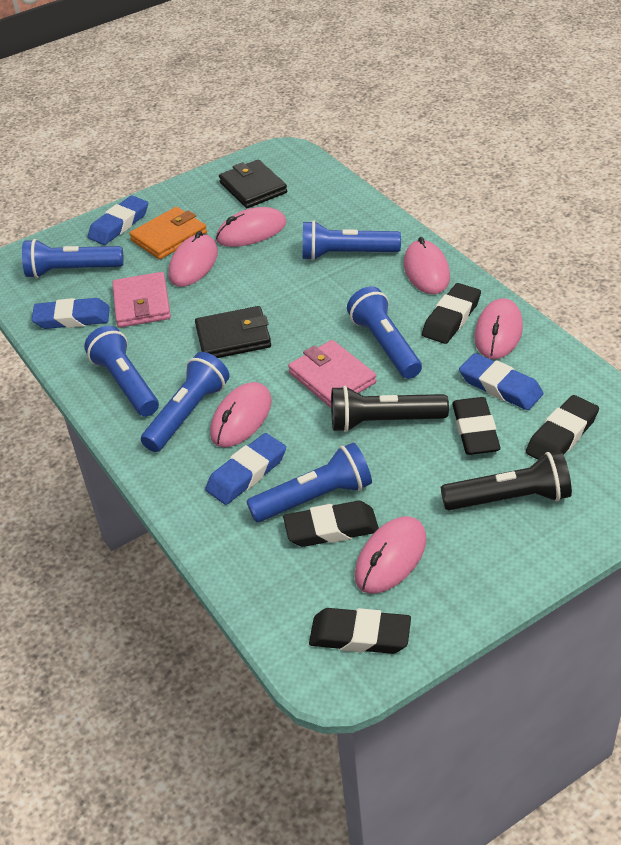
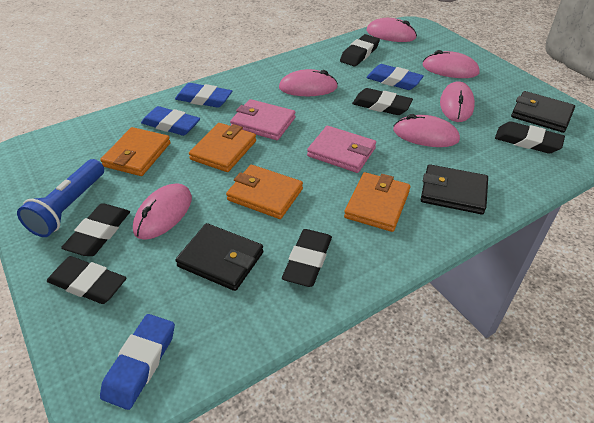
black eraser: 5 -> 6
black flashlight: 2 -> 0
black wallet: 2 -> 3
blue flashlight: 6 -> 1
orange wallet: 1 -> 4

